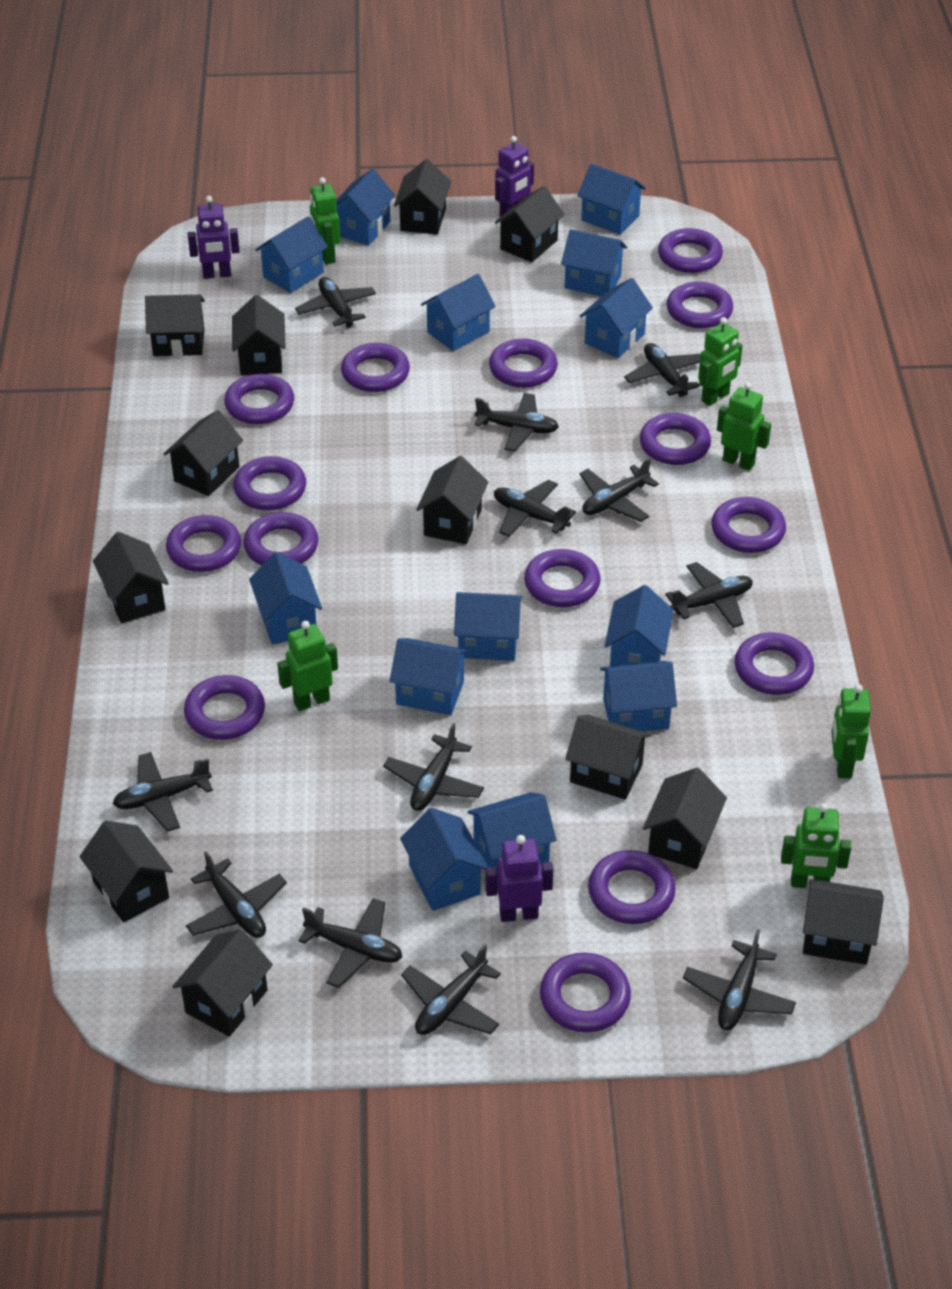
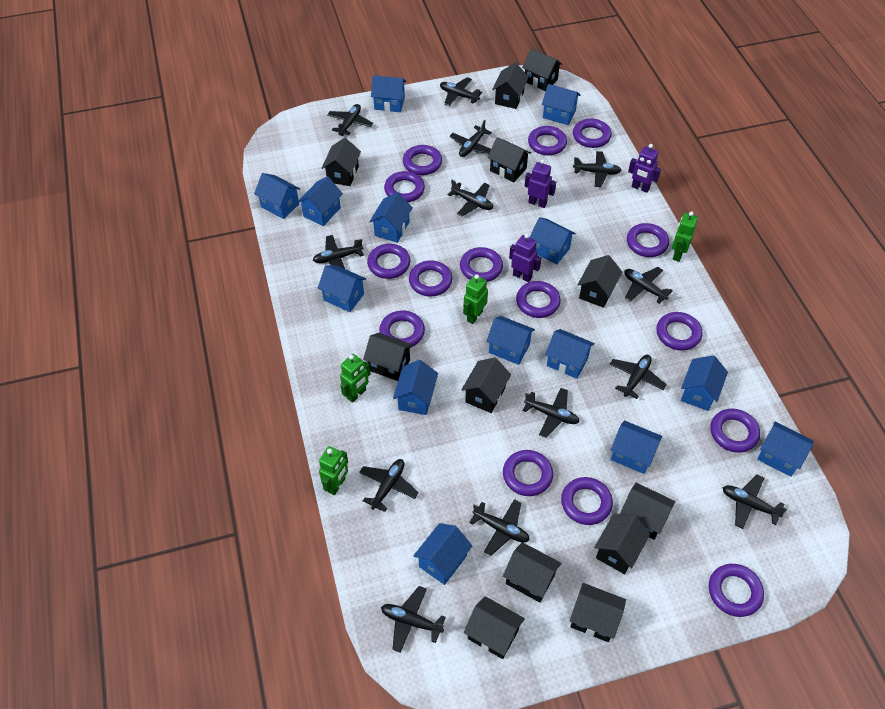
black plane: 12 -> 13
blue house: 13 -> 14
green robot: 6 -> 4

